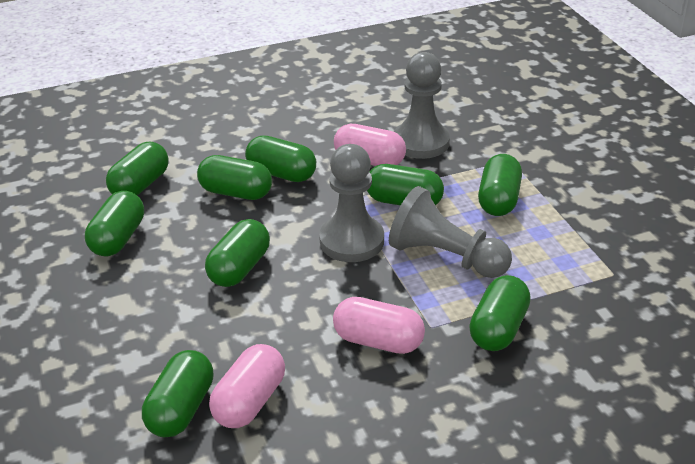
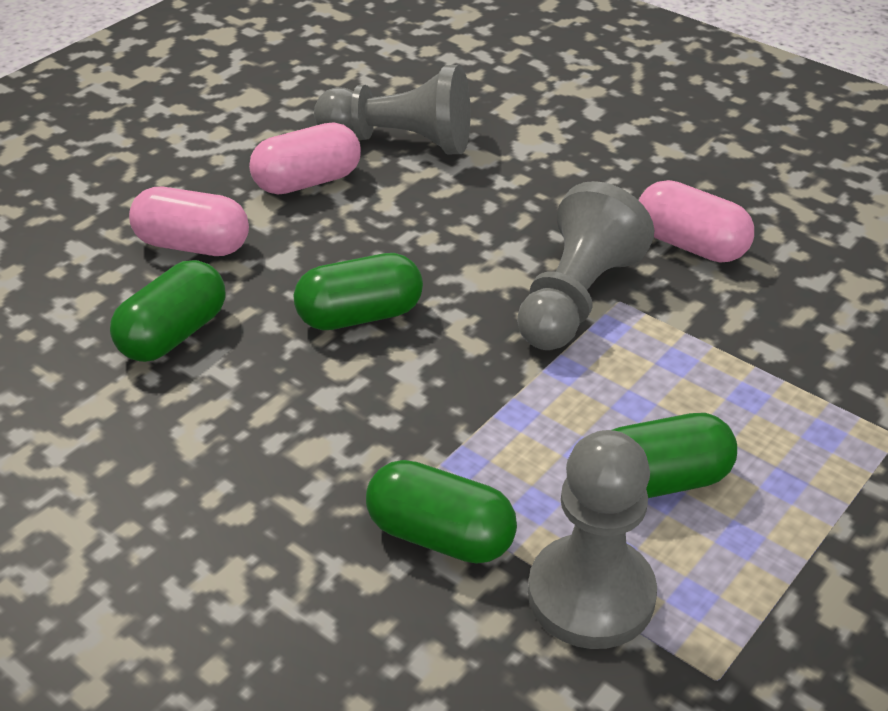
green capsule: 9 -> 4

